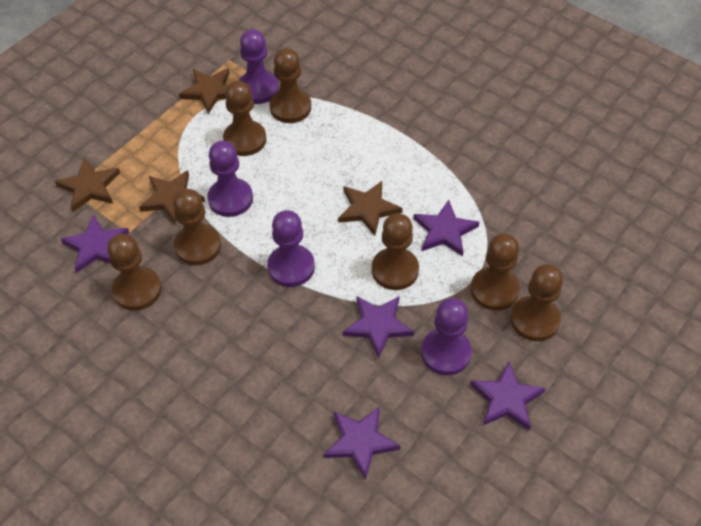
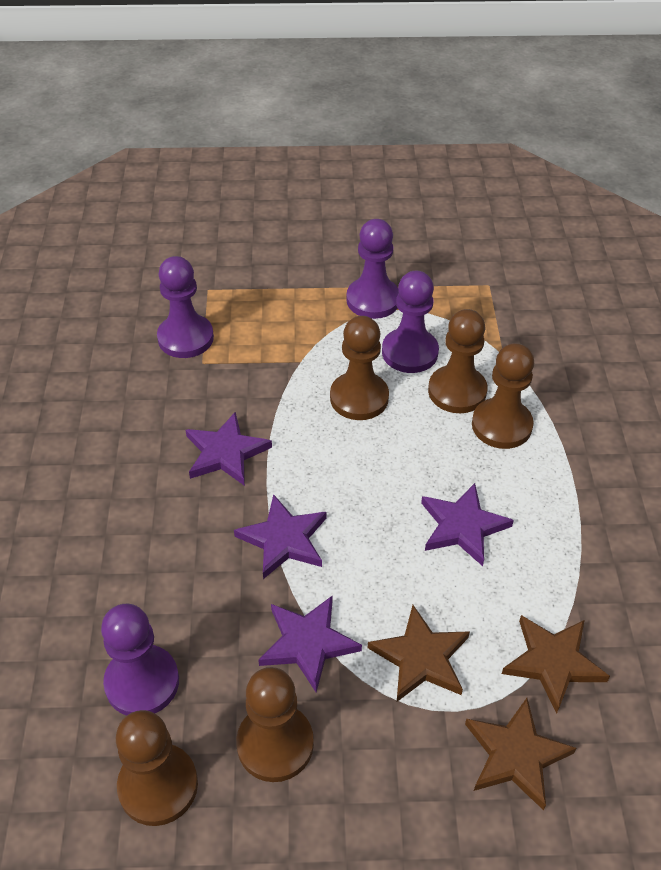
brown pawn: 7 -> 5
brown star: 4 -> 3
purple star: 5 -> 4

